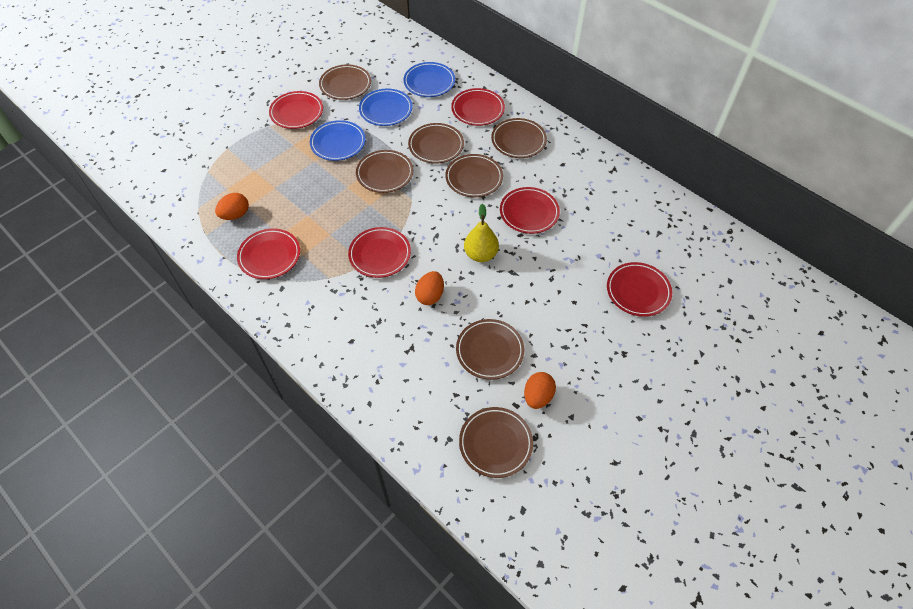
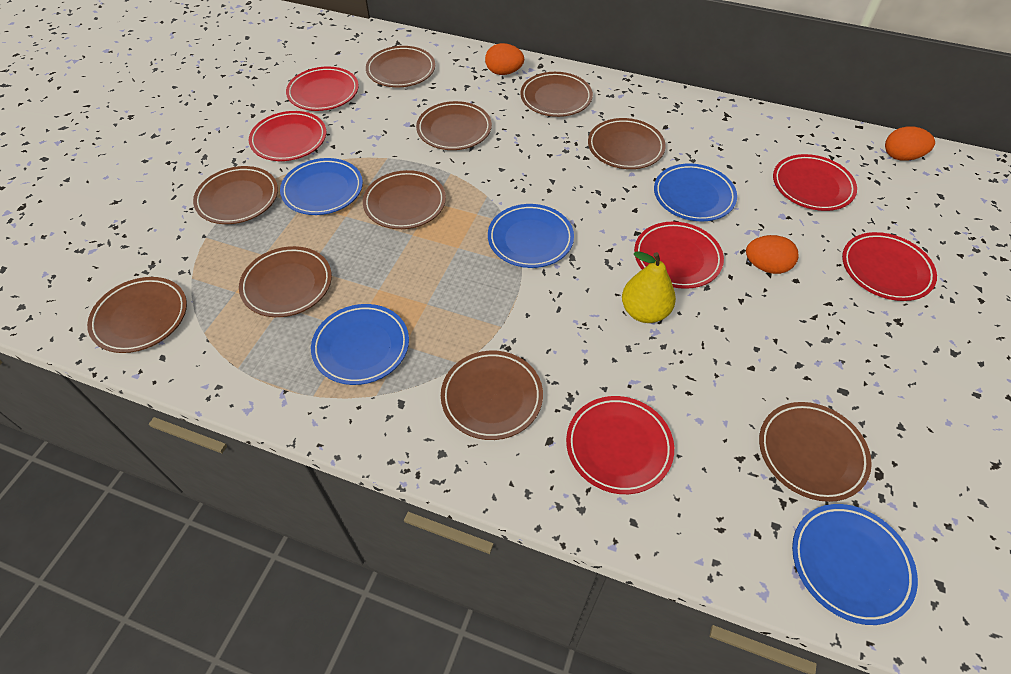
blue plate: 3 -> 5
brown plate: 7 -> 10

